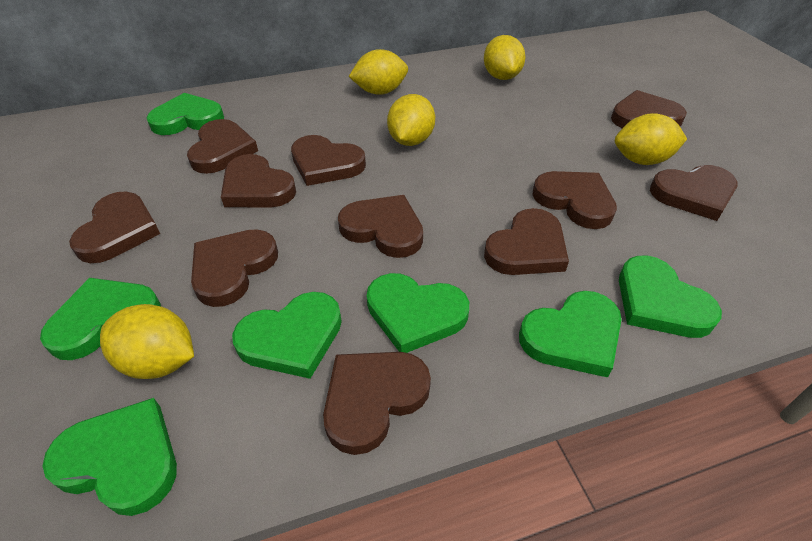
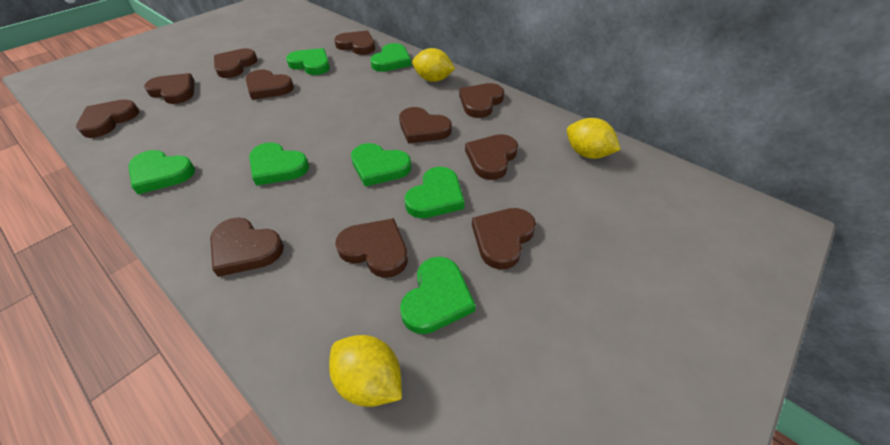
yellow lemon: 5 -> 3

